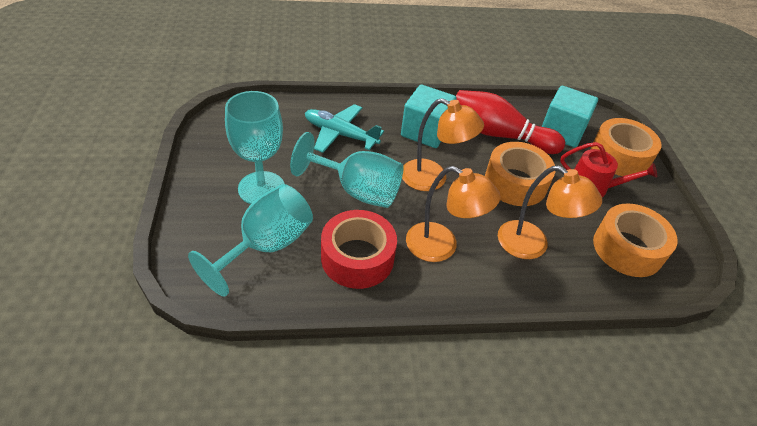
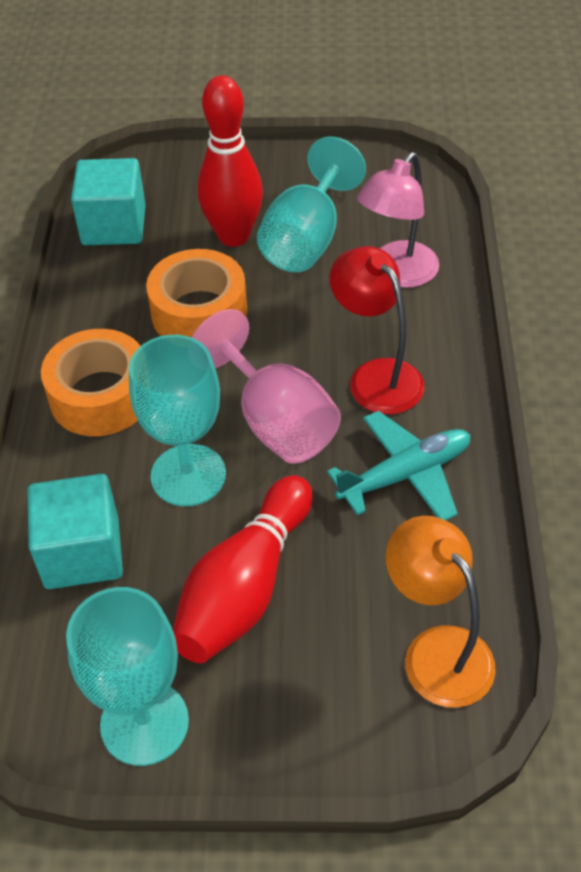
orange lamp: 3 -> 1
orange tape: 3 -> 2
pink goblet: 0 -> 1
pink lamp: 0 -> 1
red bowling pin: 1 -> 2
red lamp: 0 -> 1
red tape: 1 -> 0
red watering can: 1 -> 0

